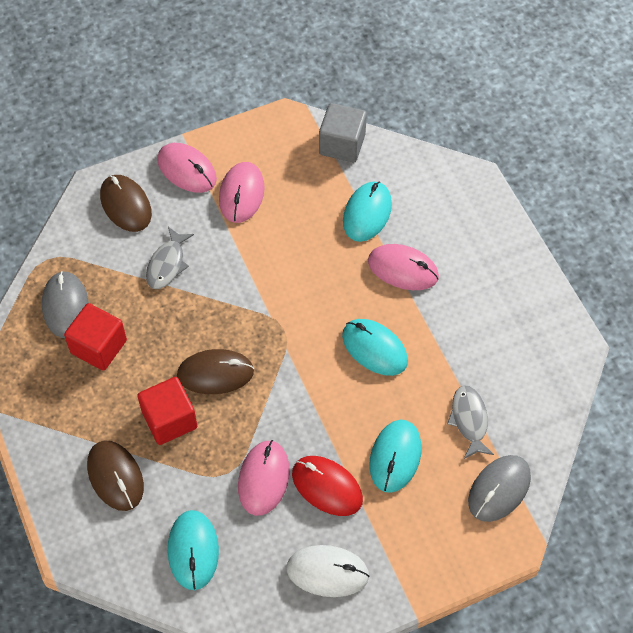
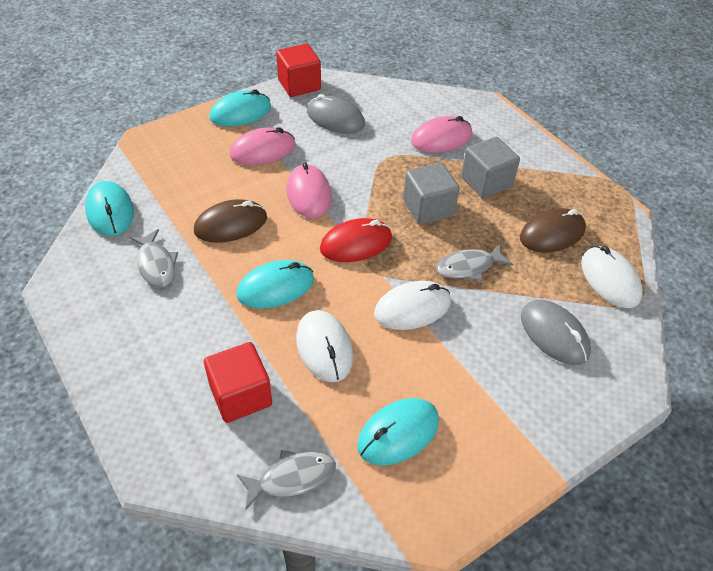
brown mouse: 3 -> 2
grey cube: 1 -> 2
grey fish: 2 -> 3
pink mouse: 4 -> 3
white mouse: 1 -> 3

